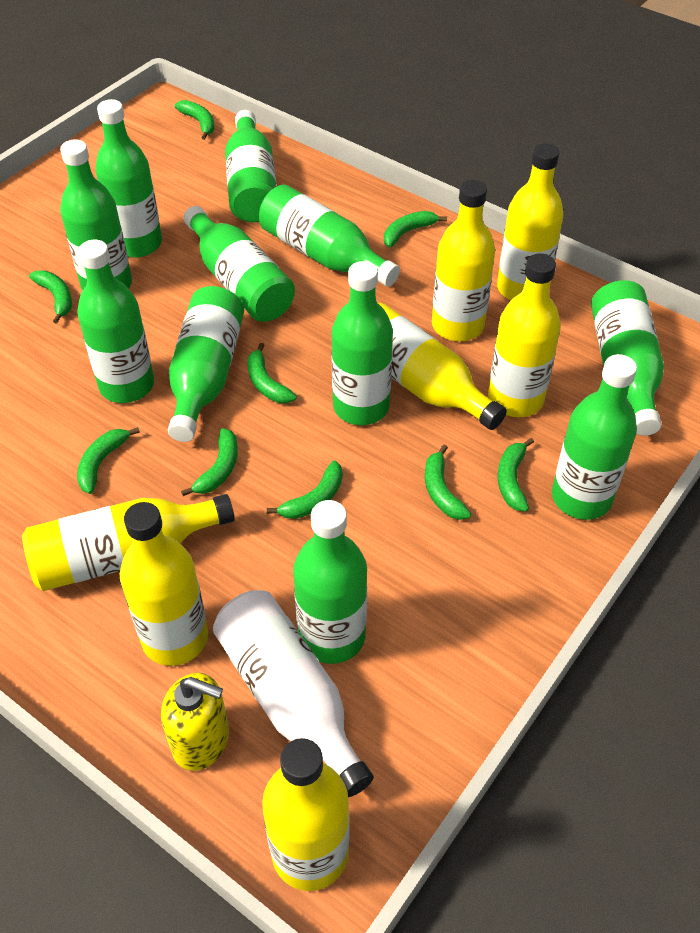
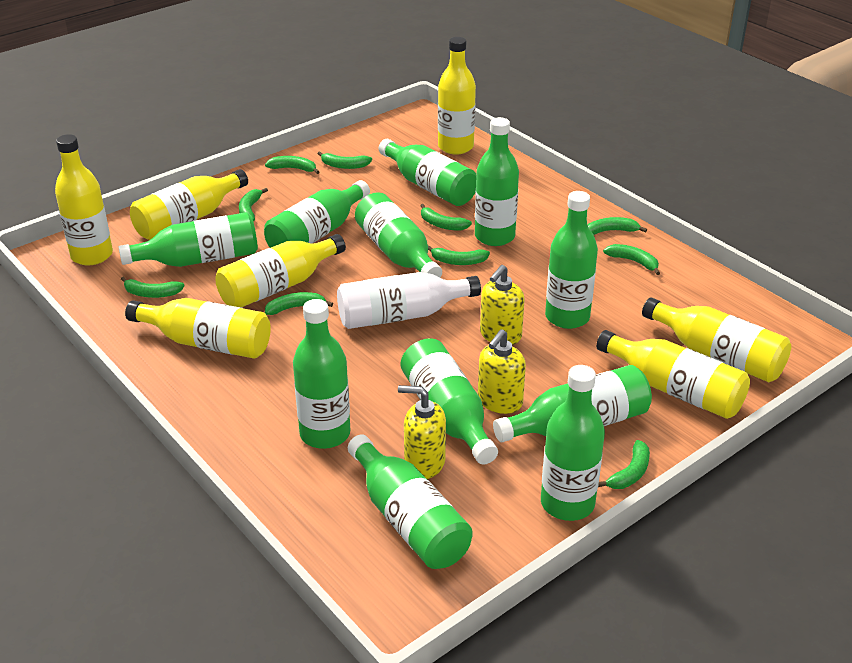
green banana: 9 -> 10
yellow soap dispenser: 1 -> 3

